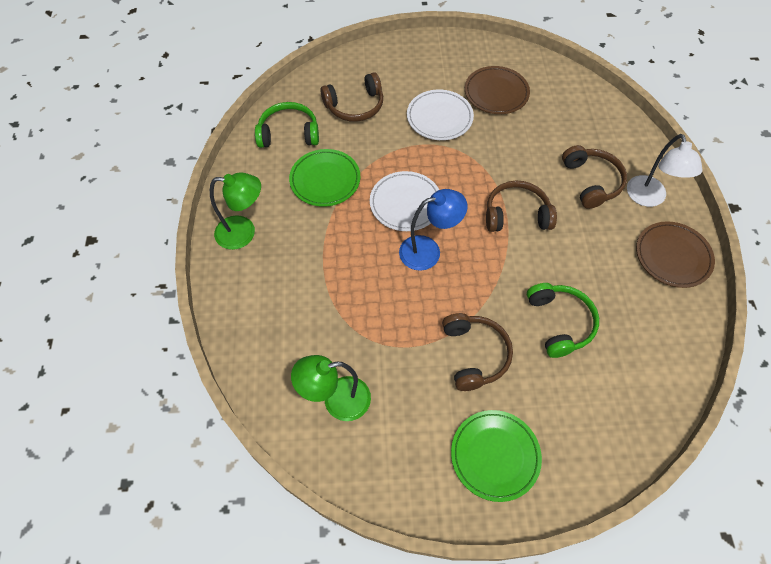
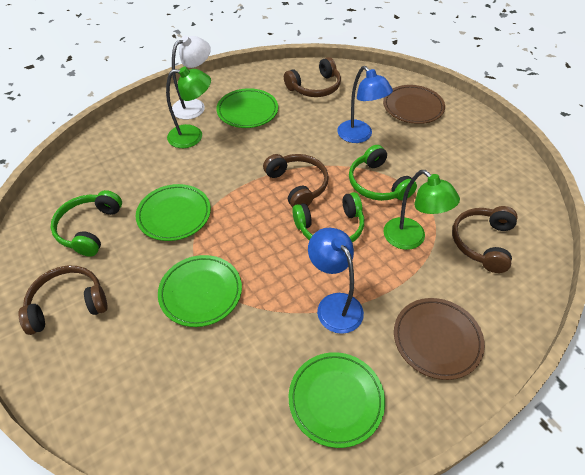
blue lamp: 1 -> 2
green headphones: 2 -> 3
green plate: 2 -> 4
white plate: 2 -> 0

